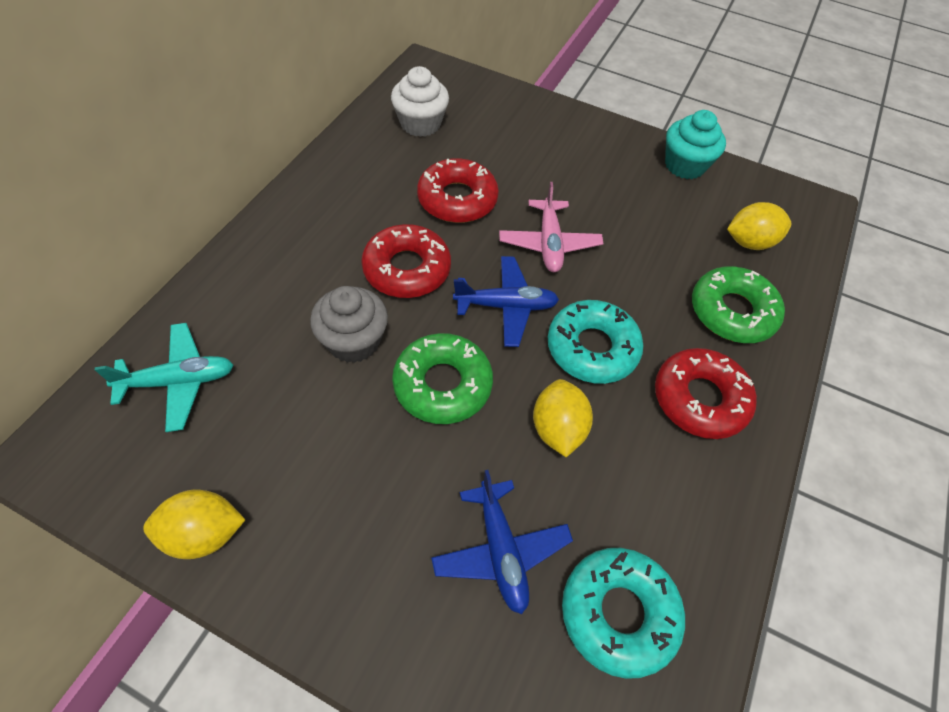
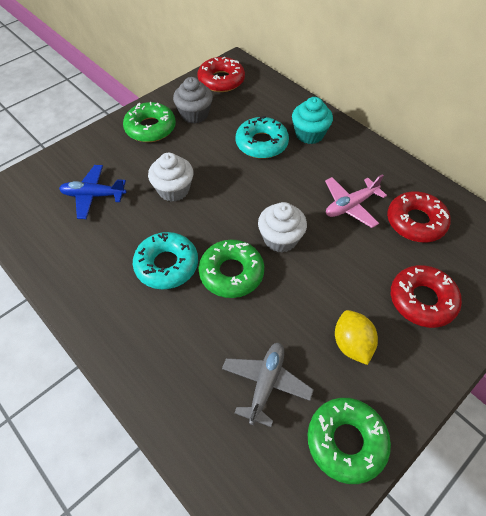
blue plane: 2 -> 1
green donut: 2 -> 3
grey plane: 0 -> 1
turquoise plane: 1 -> 0
white cupcake: 1 -> 2
yellow lemon: 3 -> 1

